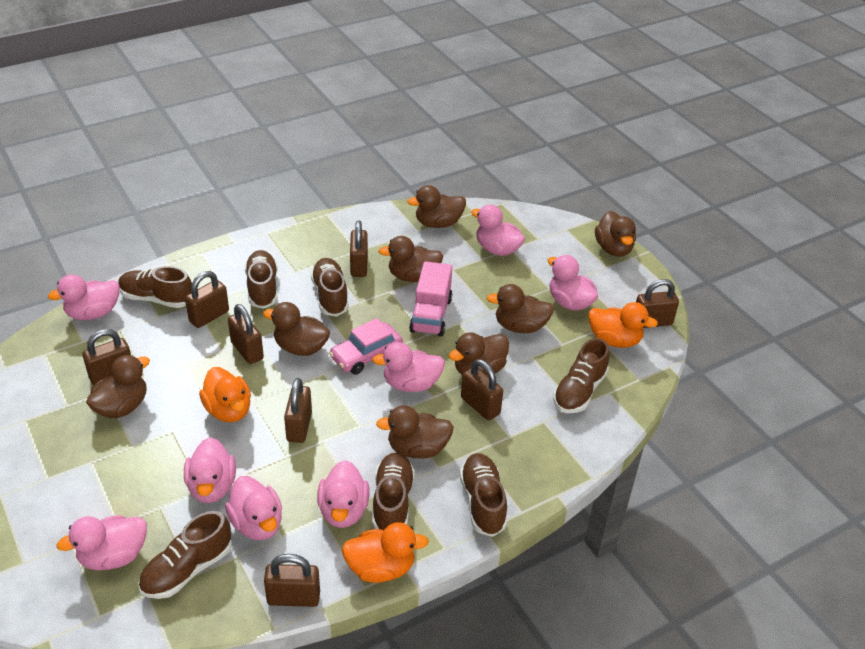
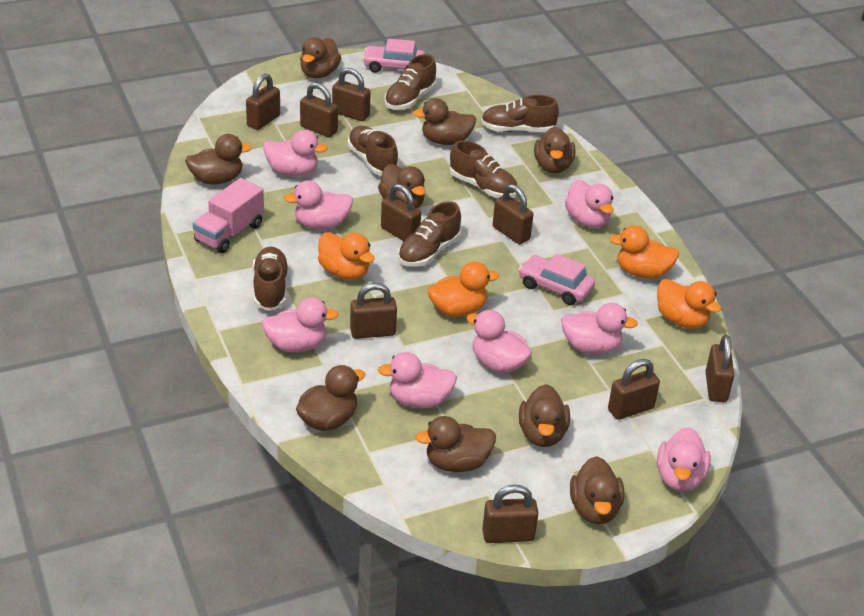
brown duck: 8 -> 9
brown padlock: 8 -> 9
brown shoe: 7 -> 6
orange duck: 3 -> 4
pink car: 1 -> 2

